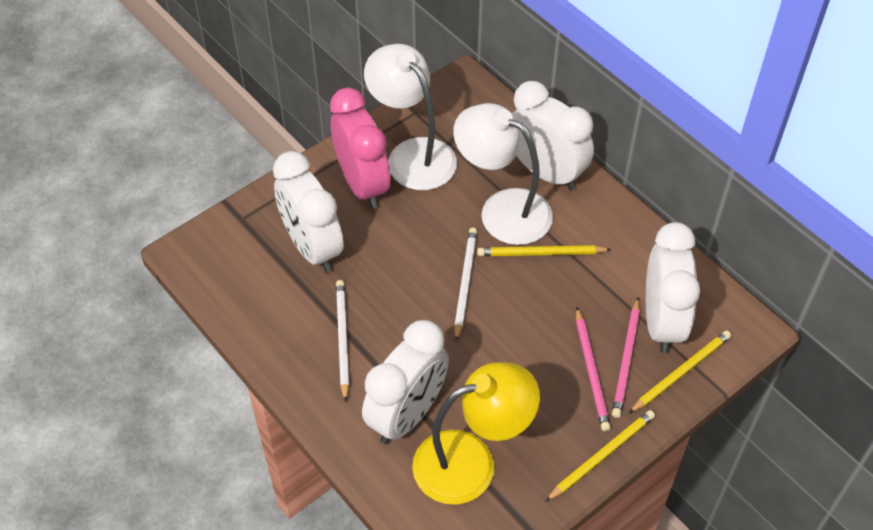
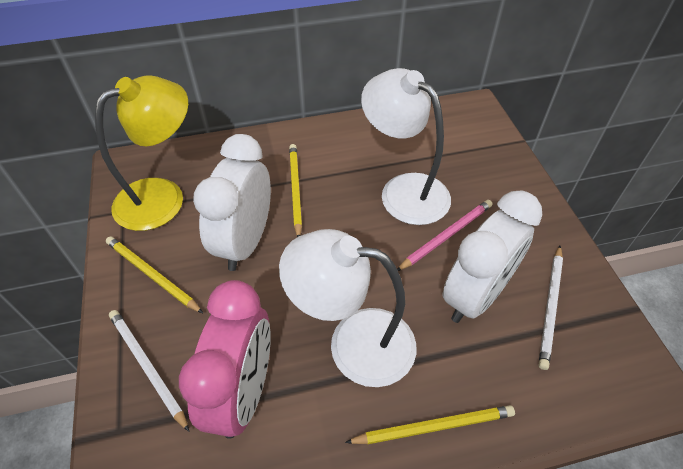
pink pencil: 2 -> 1
white clock: 4 -> 2

